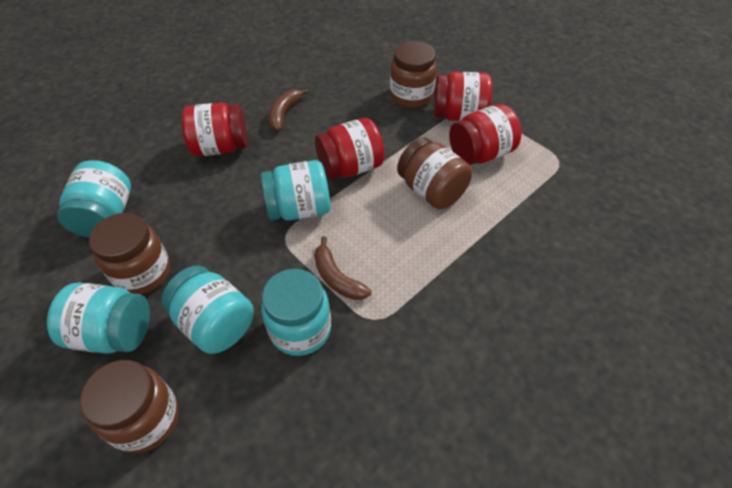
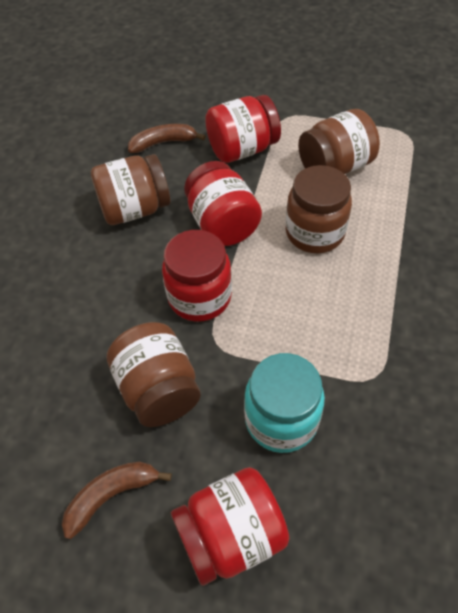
turquoise jar: 5 -> 1

